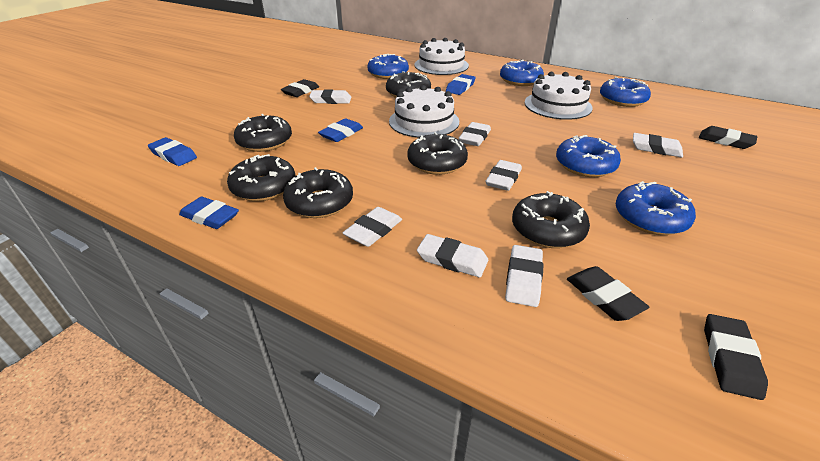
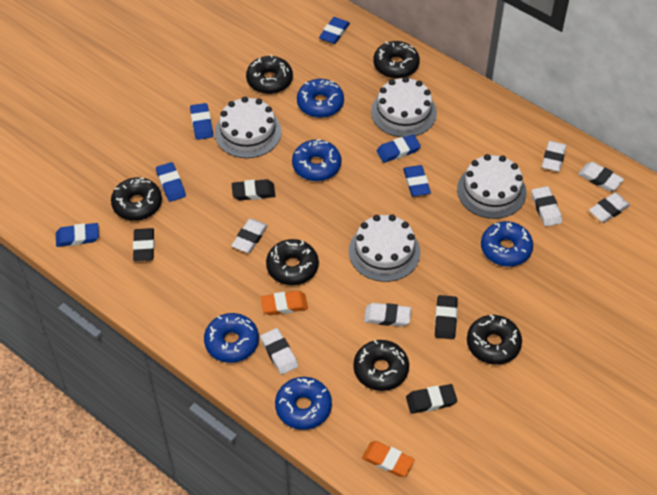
blue eraser: 4 -> 6
orange eraser: 0 -> 2
white cake: 3 -> 4

